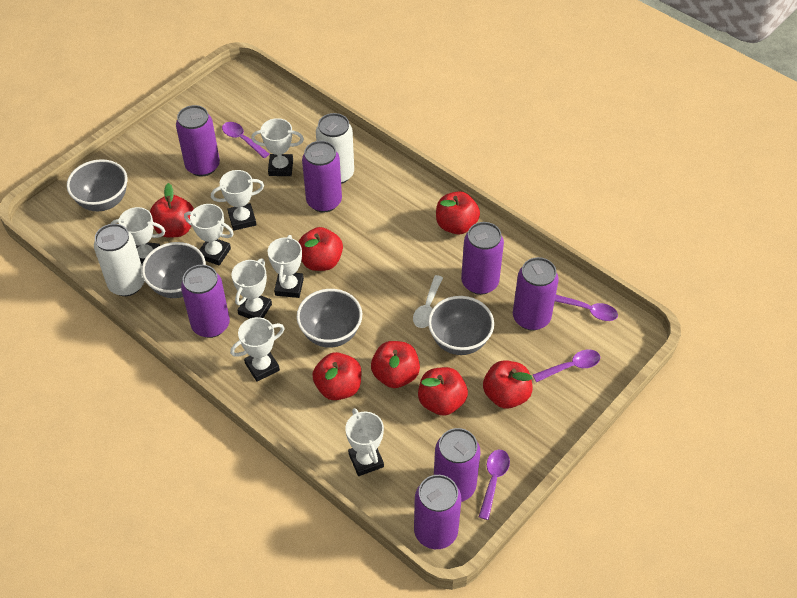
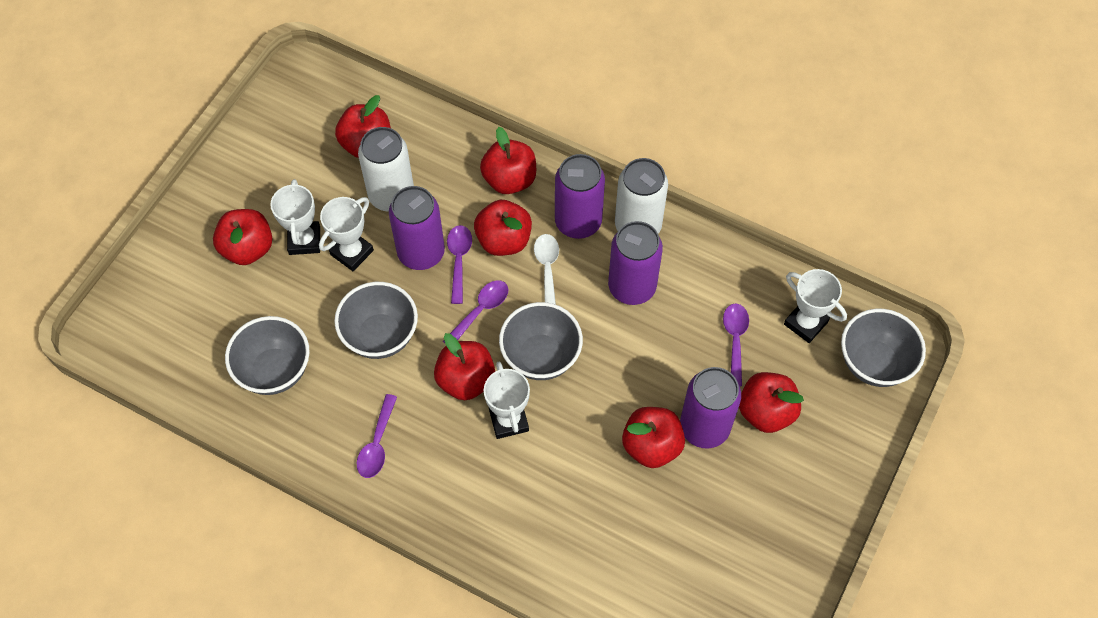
purple can: 7 -> 4
white trophy: 8 -> 4

